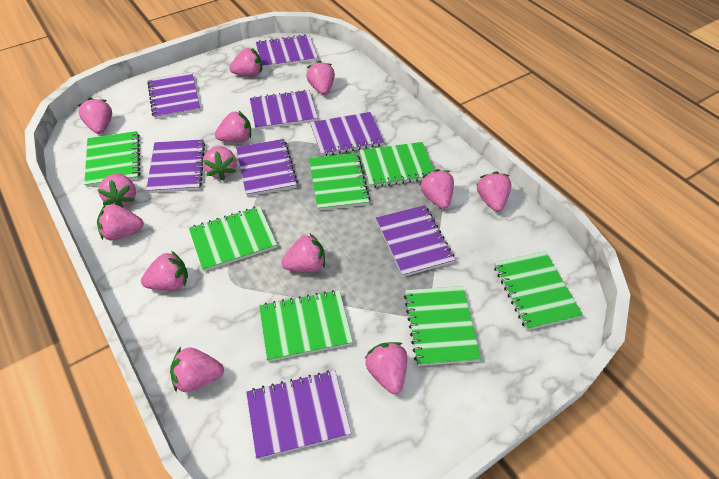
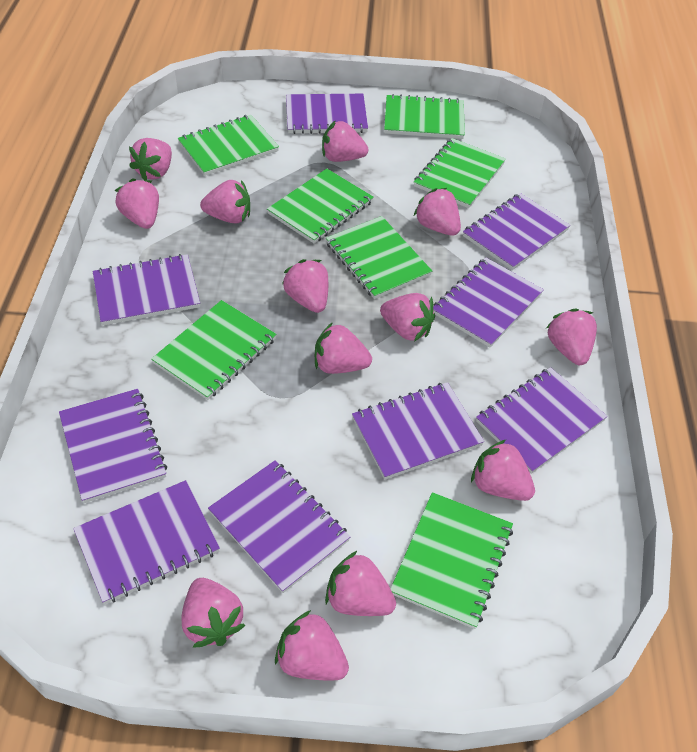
purple notebook: 8 -> 9

